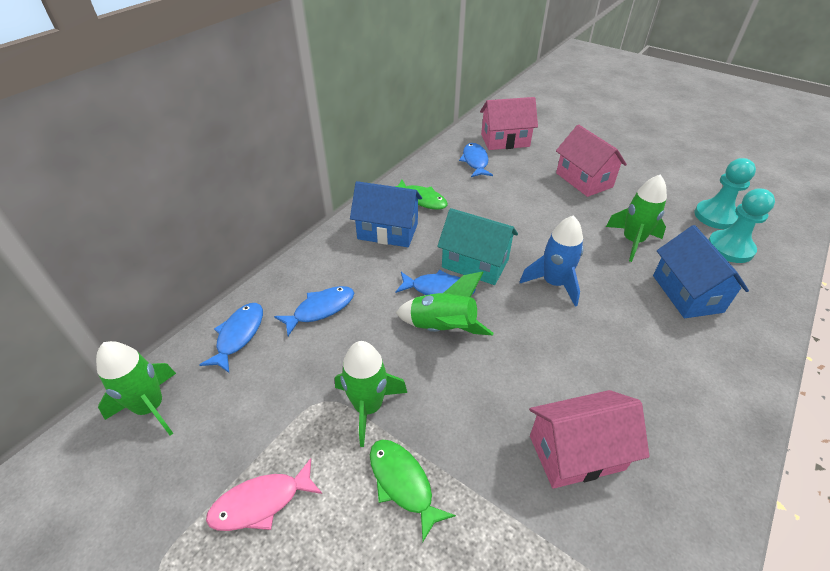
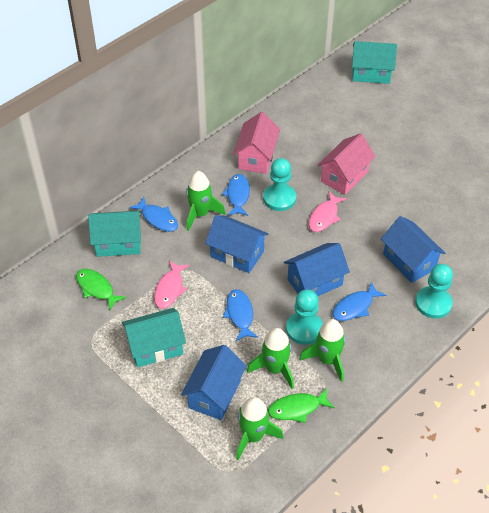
blue house: 2 -> 4
blue rocket: 1 -> 0
pink fish: 1 -> 2
pink house: 3 -> 2
turquoise house: 1 -> 3
turquoise pawn: 2 -> 3

